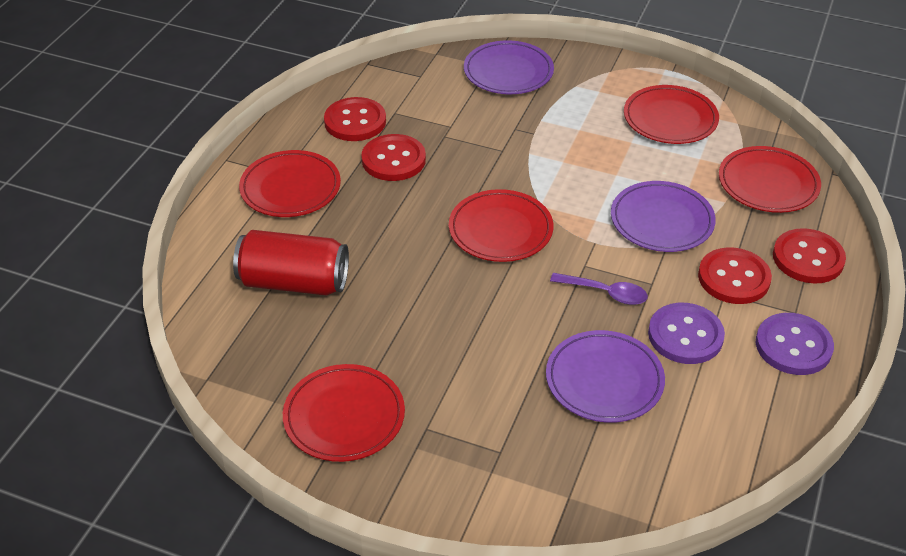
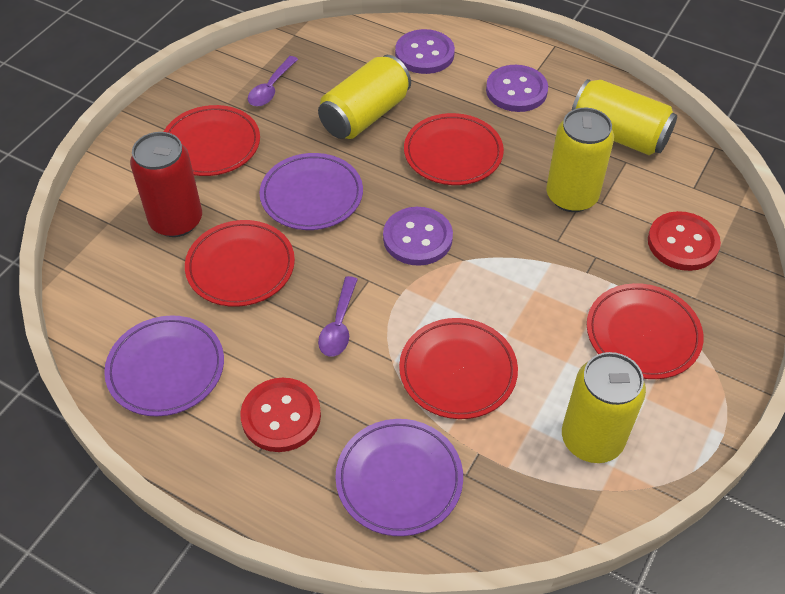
purple button: 2 -> 3
purple spoon: 1 -> 2
red button: 4 -> 2
yellow can: 0 -> 4

